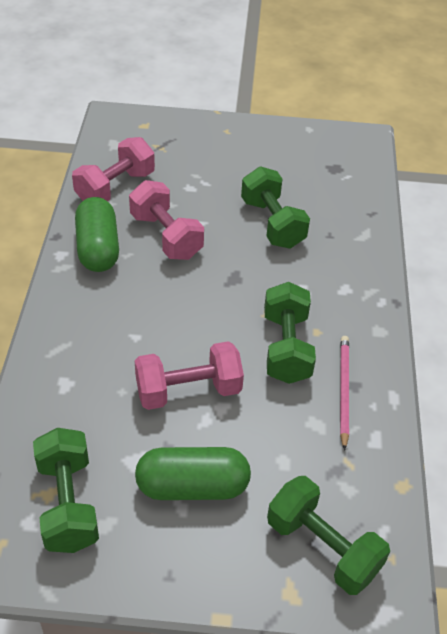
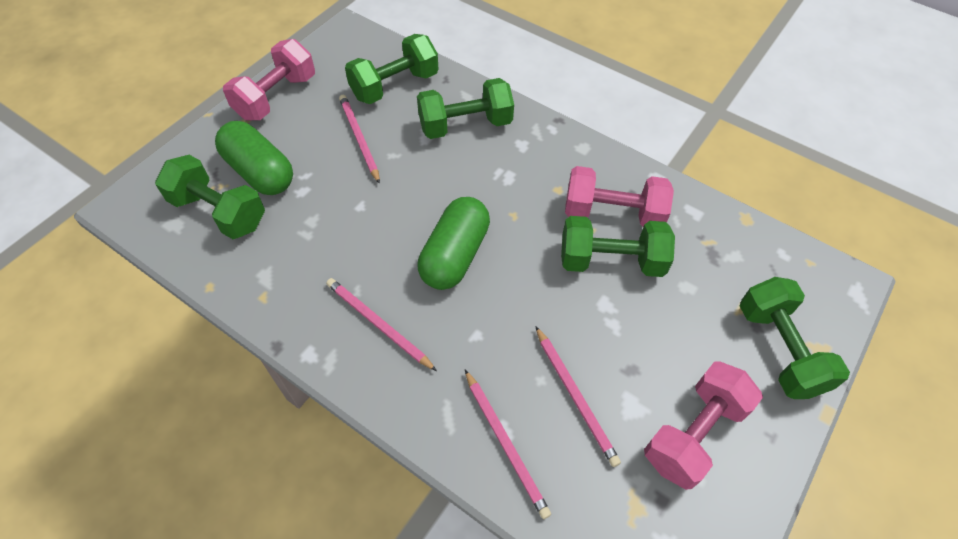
green dumbbell: 4 -> 5
pink pencil: 1 -> 4

